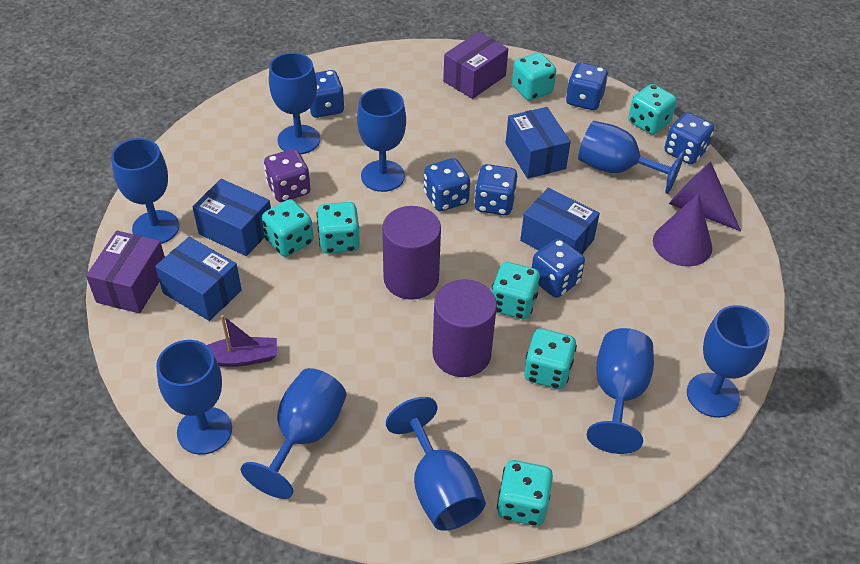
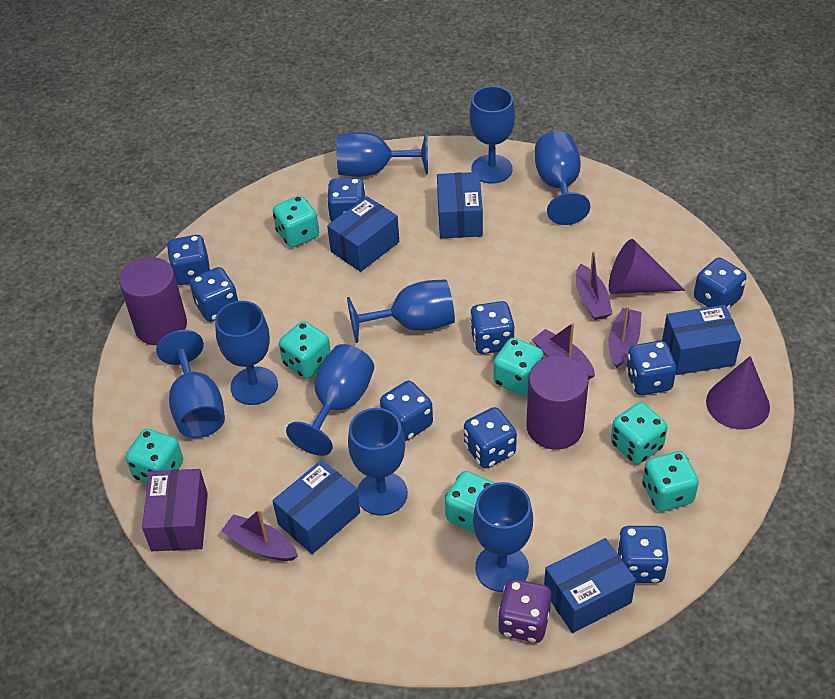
blue box: 4 -> 5
blue dice: 6 -> 9
purple boat: 1 -> 4
purple box: 2 -> 1

